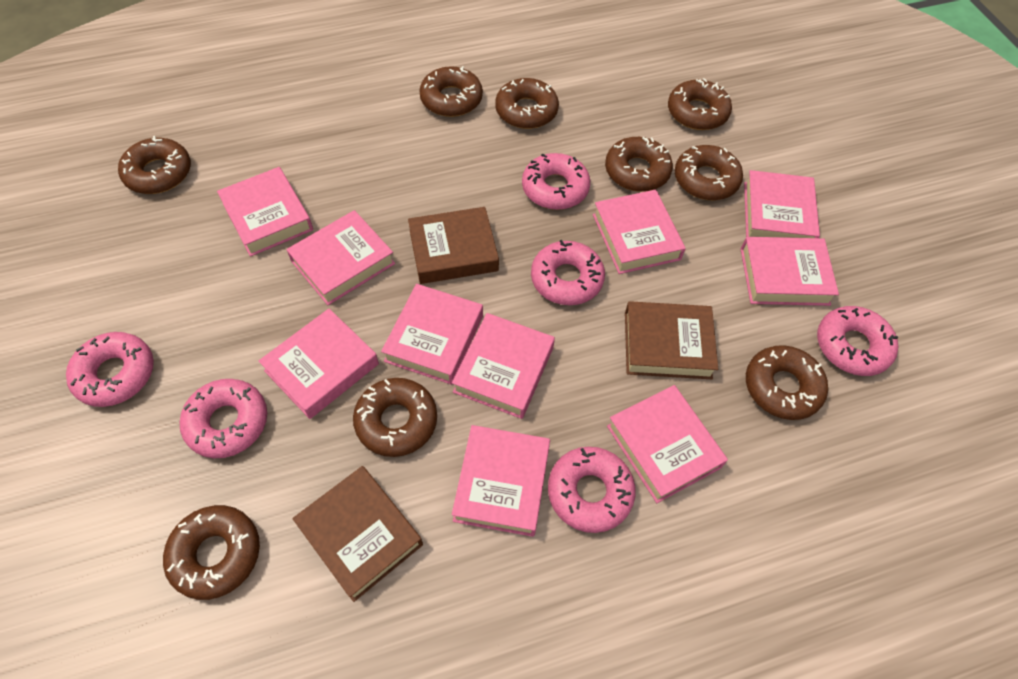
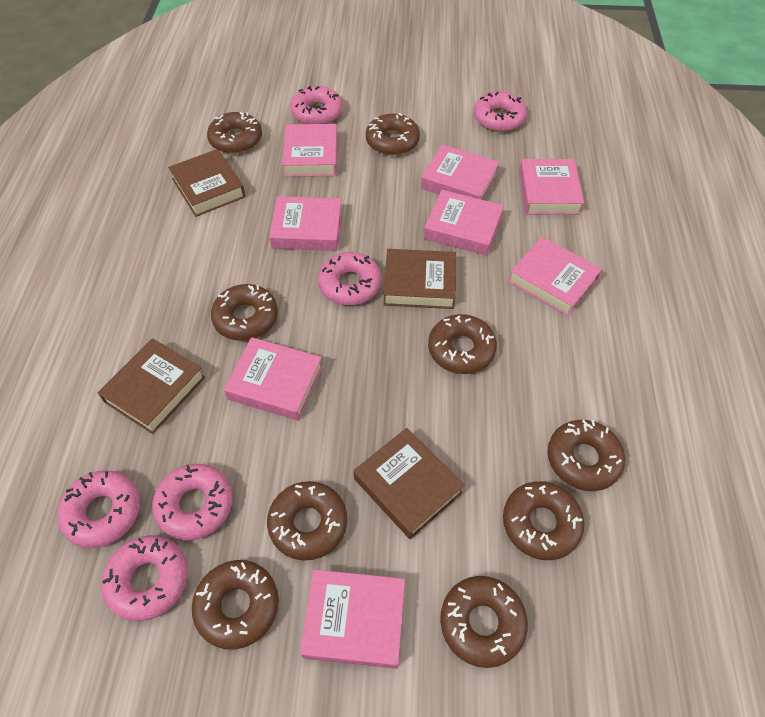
brown book: 3 -> 4
pink book: 10 -> 8

